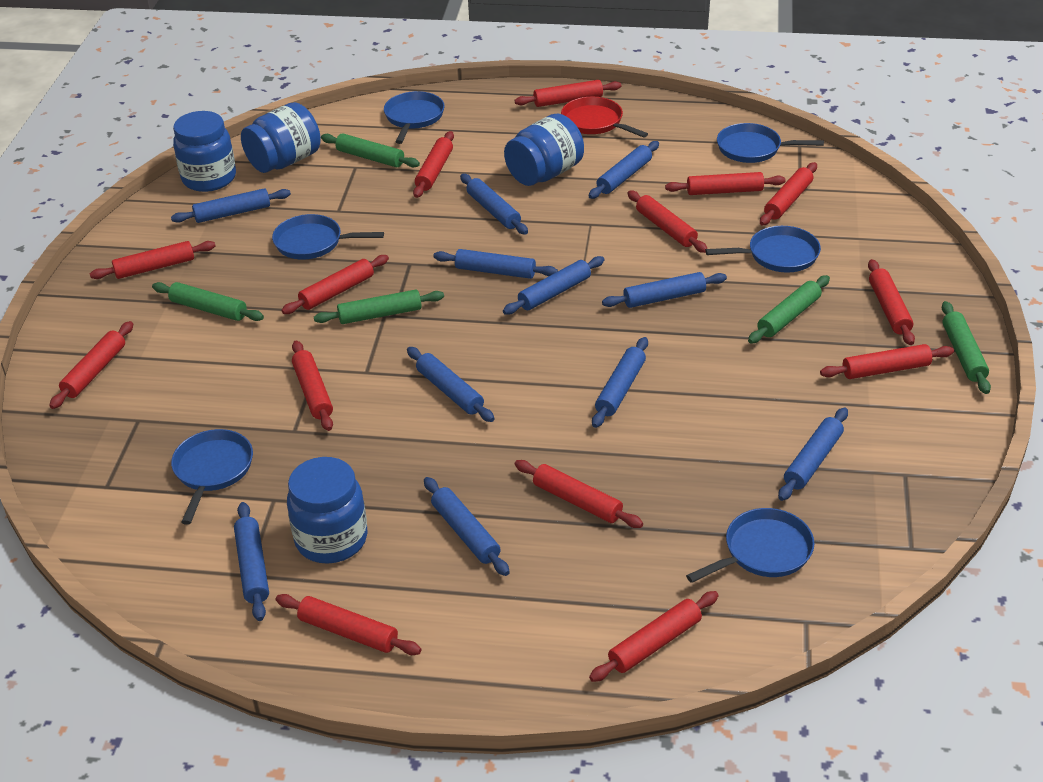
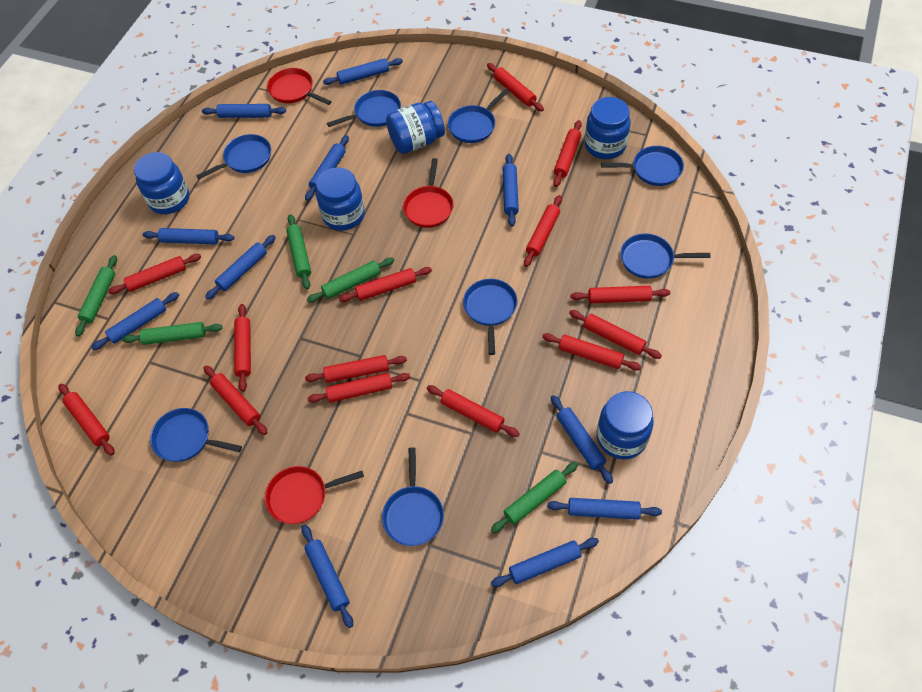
blue jar: 4 -> 5
blue pan: 6 -> 8
red pan: 1 -> 3

